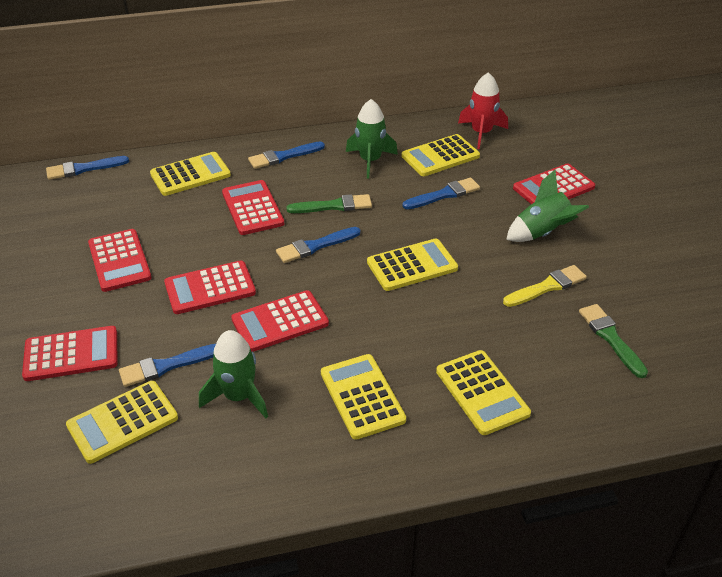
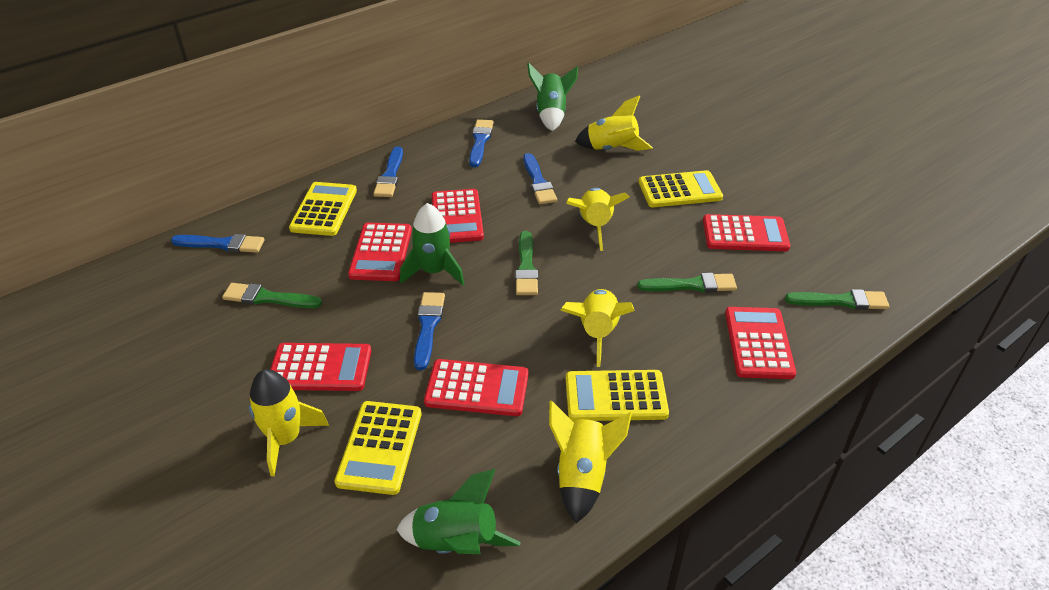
green brush: 2 -> 4
red rocket: 1 -> 0
yellow brush: 1 -> 0
yellow calculator: 6 -> 4
yellow rocket: 0 -> 5

